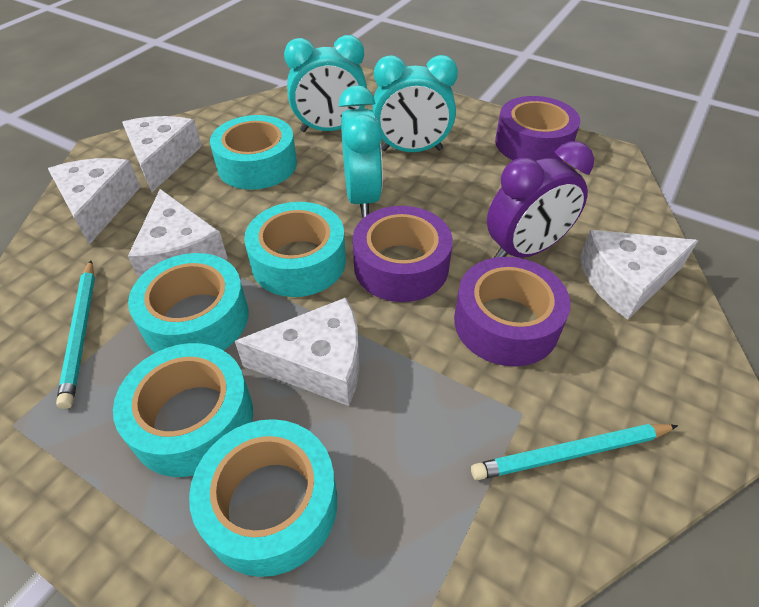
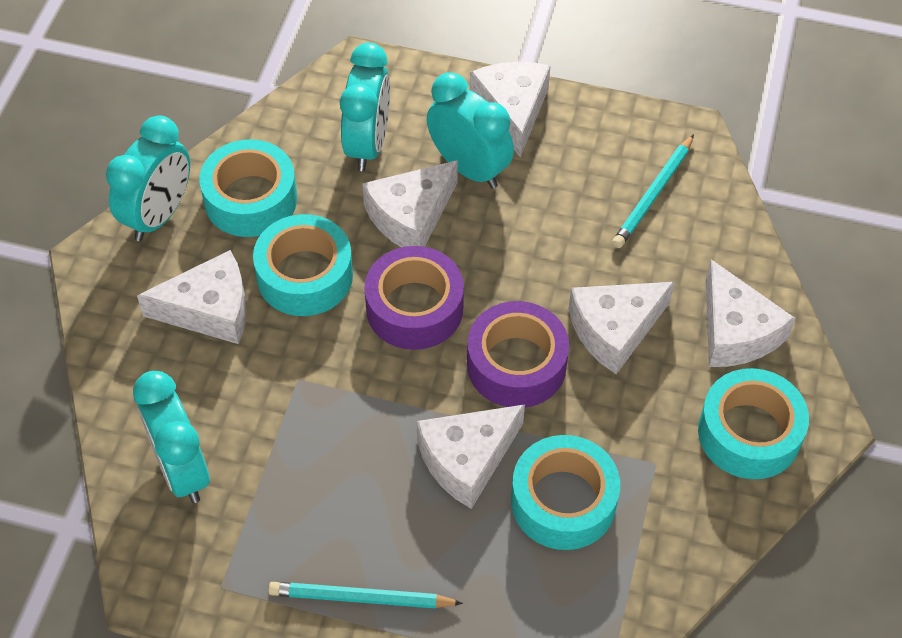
purple clock: 1 -> 0
purple tape: 3 -> 2
turquoise clock: 3 -> 4
turquoise tape: 5 -> 4
white cheese: 5 -> 6

